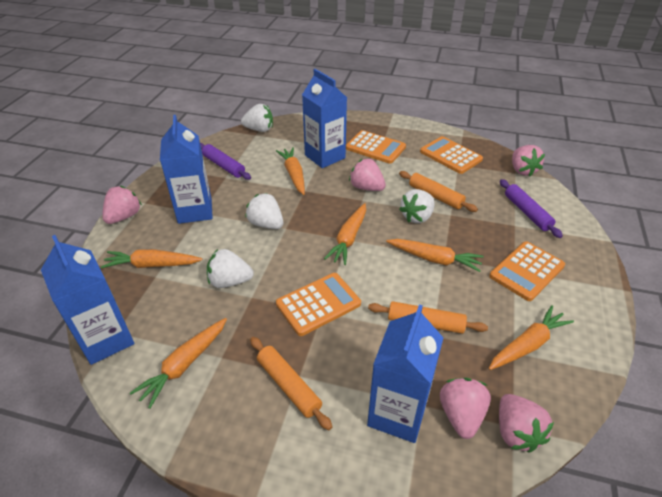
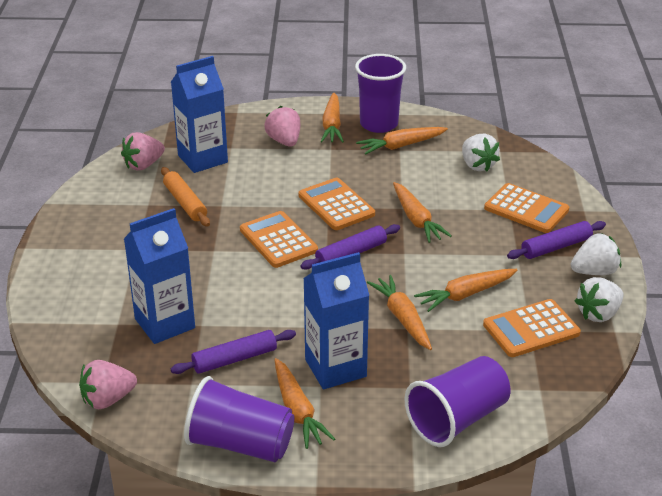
blue carton: 4 -> 3
orange rolling pin: 3 -> 1
pink strawberry: 5 -> 3
purple cup: 0 -> 3
purple rolling pin: 2 -> 3
white strawberry: 4 -> 3

